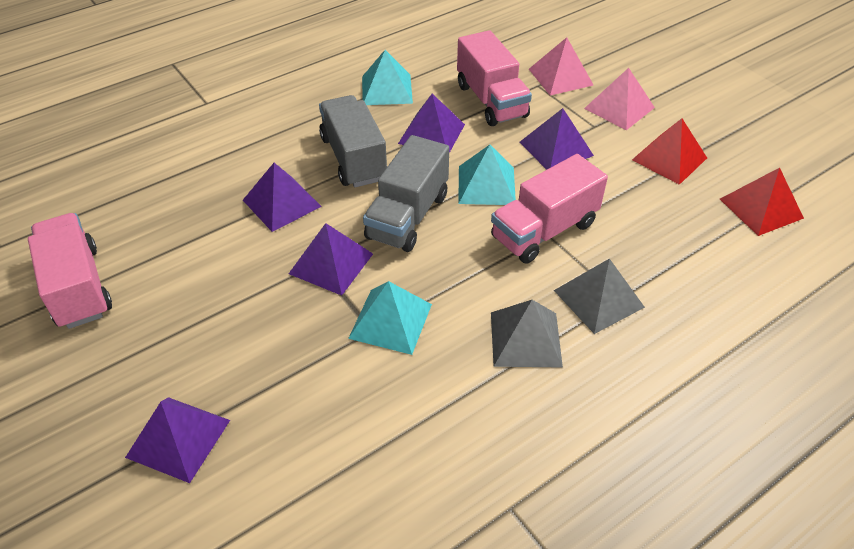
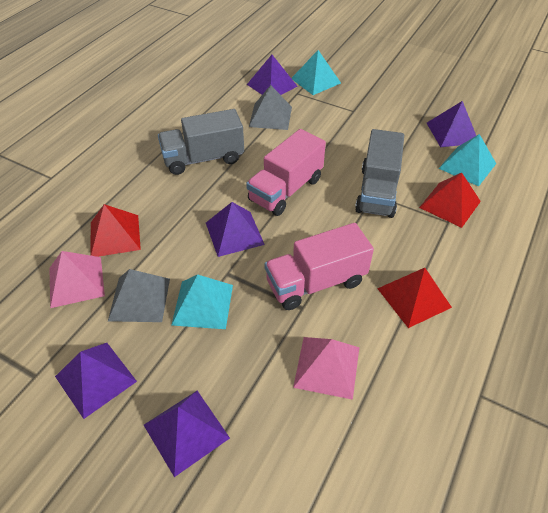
pink truck: 3 -> 2
red pyramid: 2 -> 3

